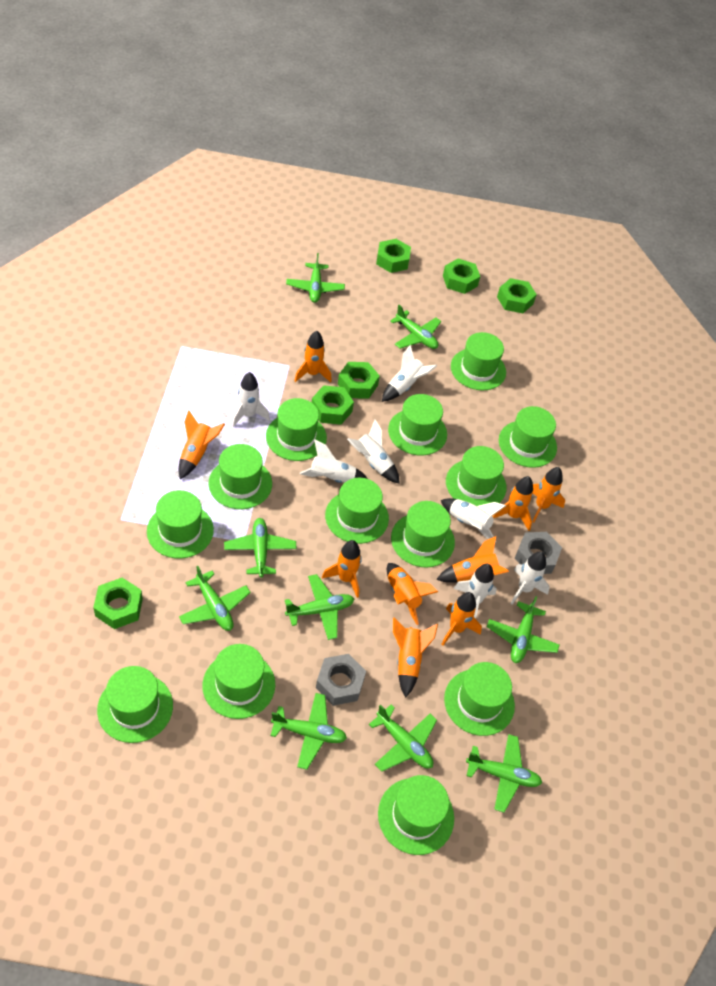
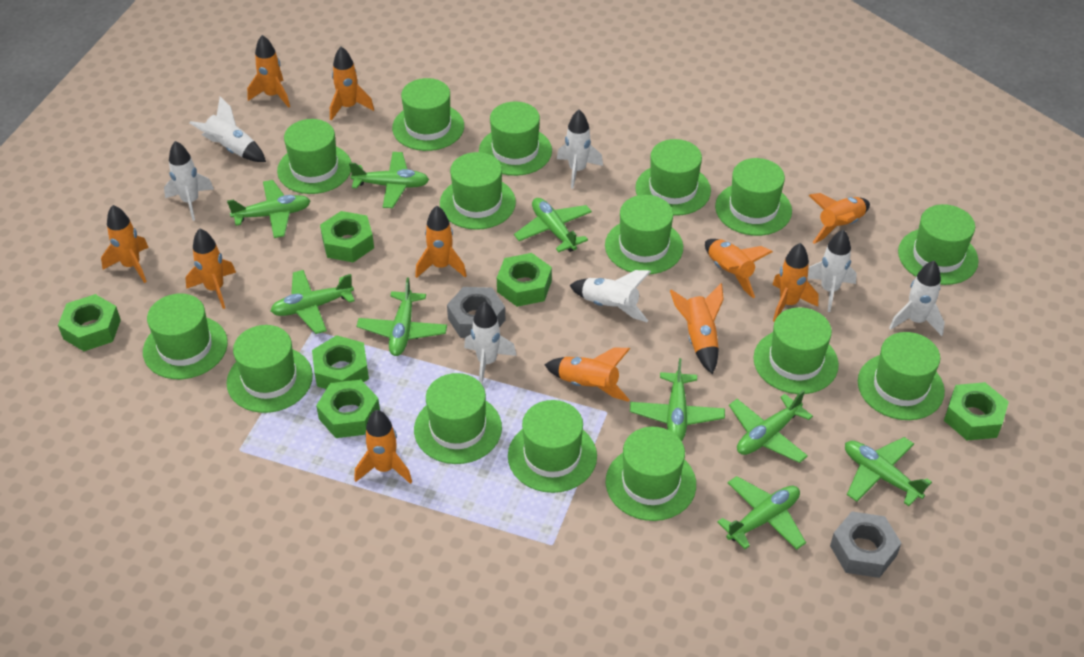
green hat: 13 -> 15
orange rocket: 9 -> 11

